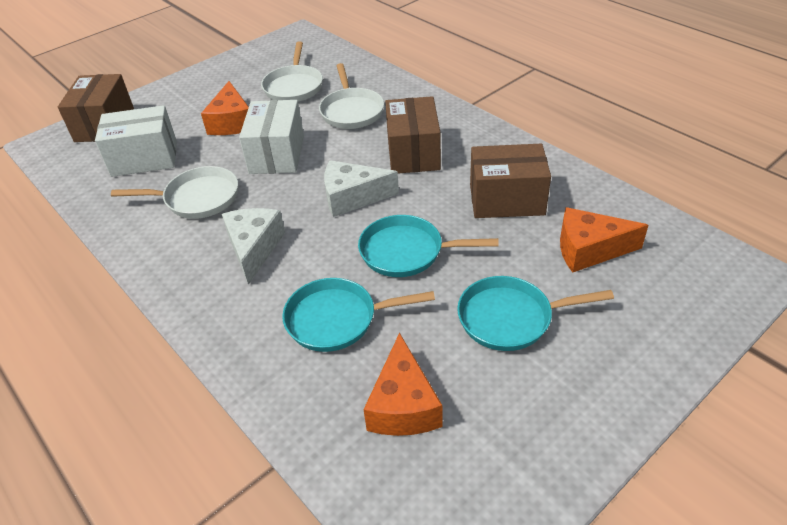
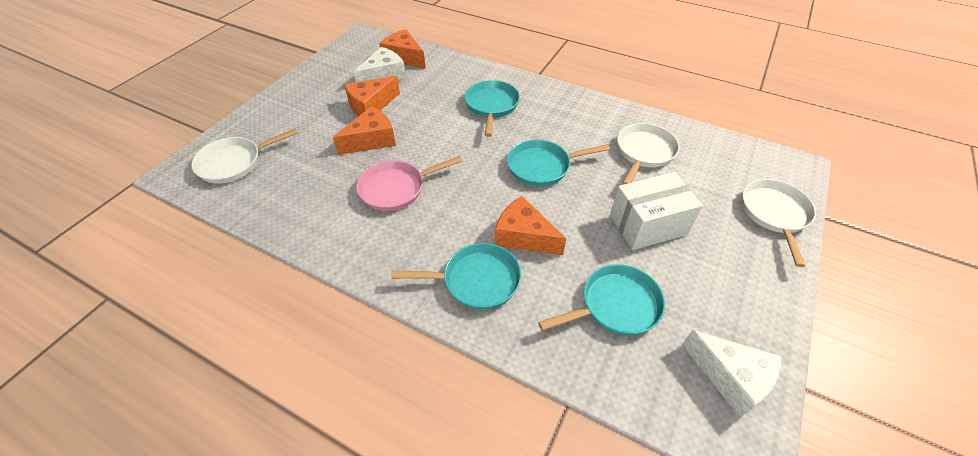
brown box: 3 -> 0
orange cheese: 3 -> 4
pink pan: 0 -> 1
turquoise pan: 3 -> 4
white box: 2 -> 1

